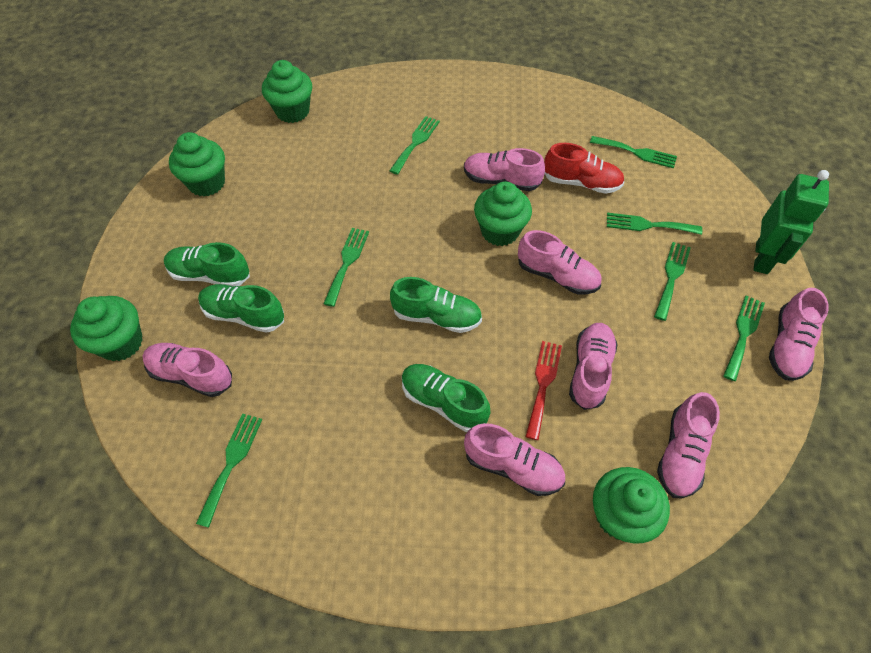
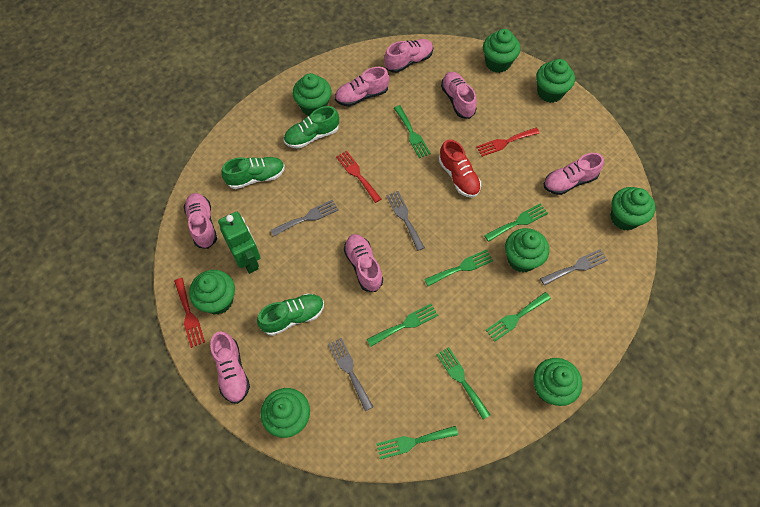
green cupcake: 5 -> 8
green shoe: 4 -> 3
grey fork: 0 -> 4
red fork: 1 -> 3

